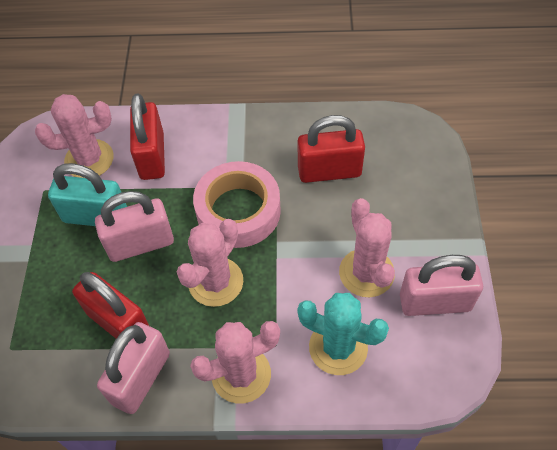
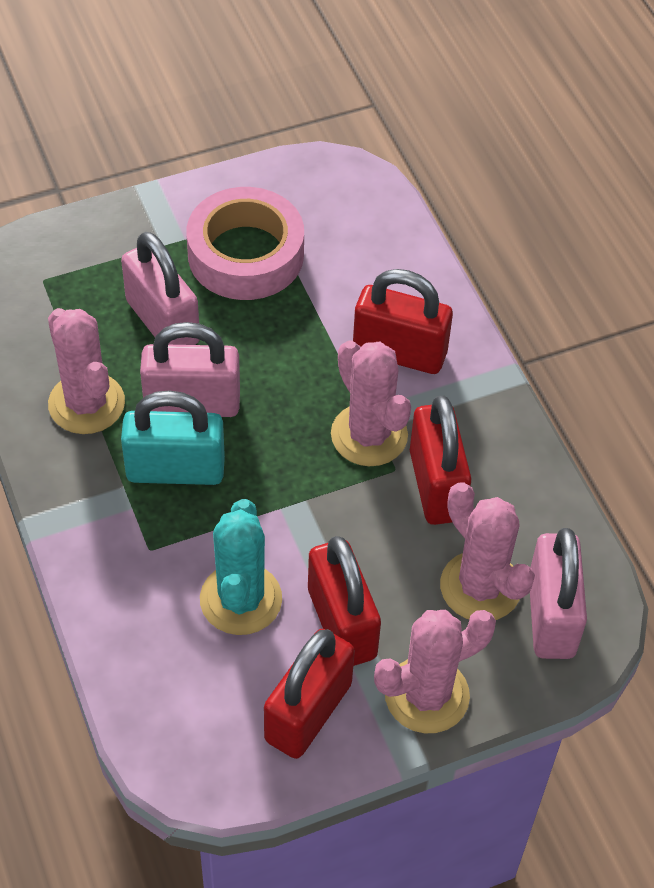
red padlock: 3 -> 4

